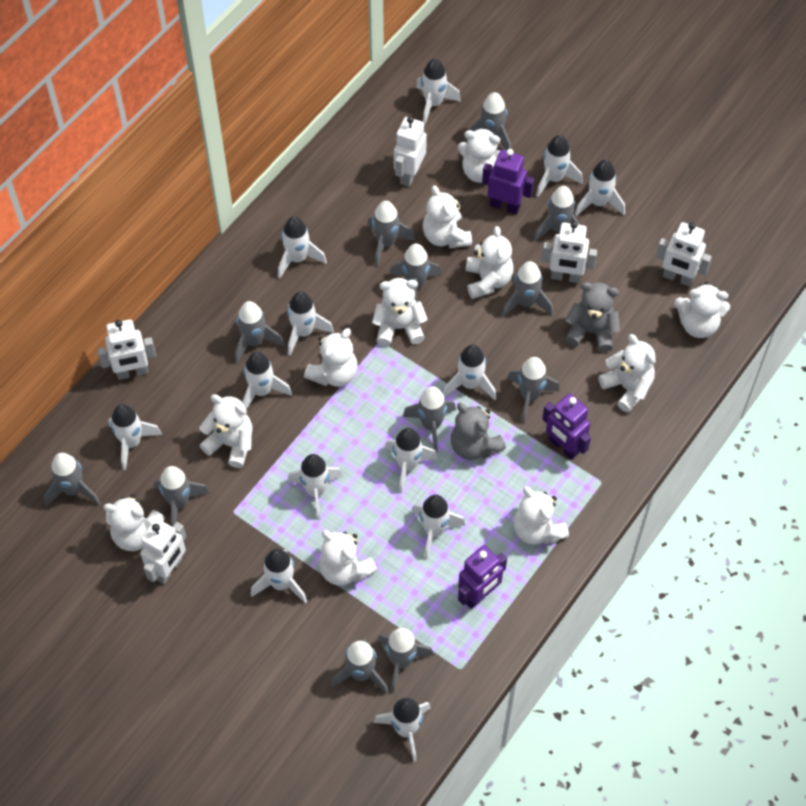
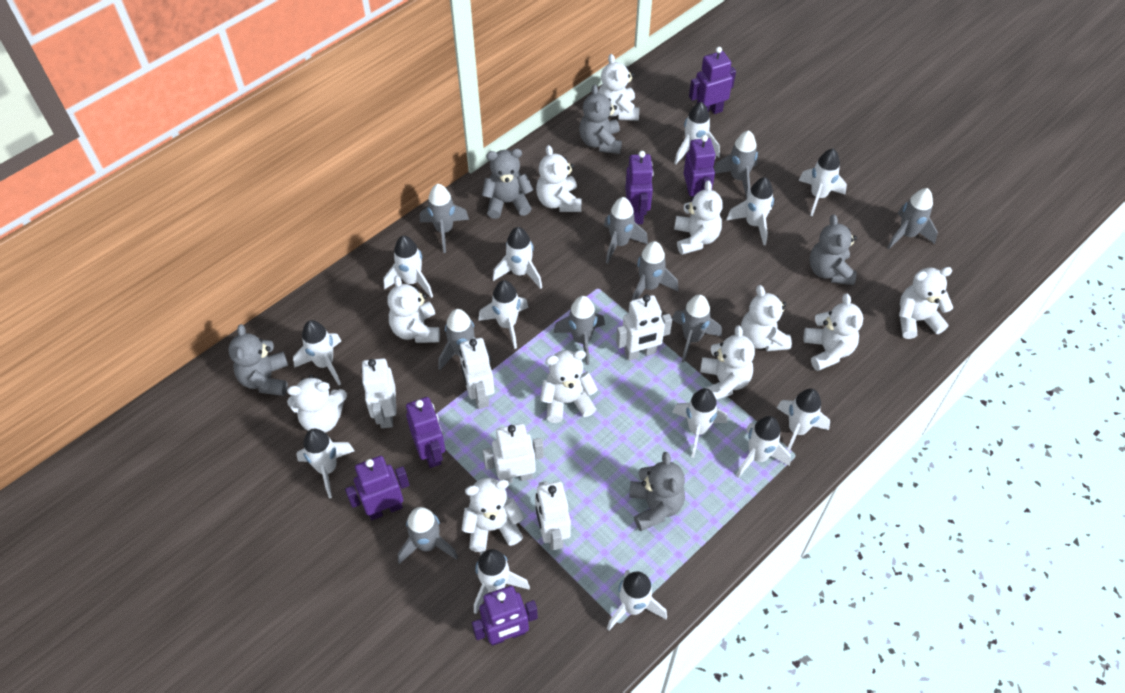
grey rocket: 12 -> 9
grey teddy bear: 2 -> 5
purple robot: 3 -> 6

